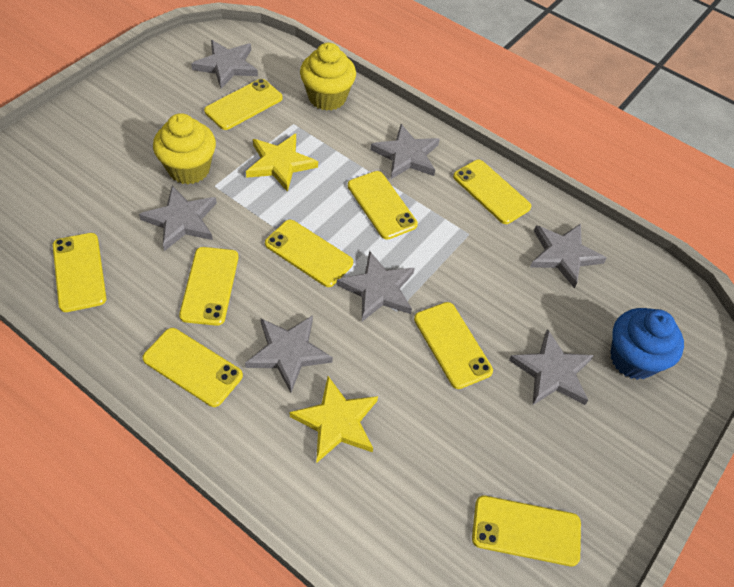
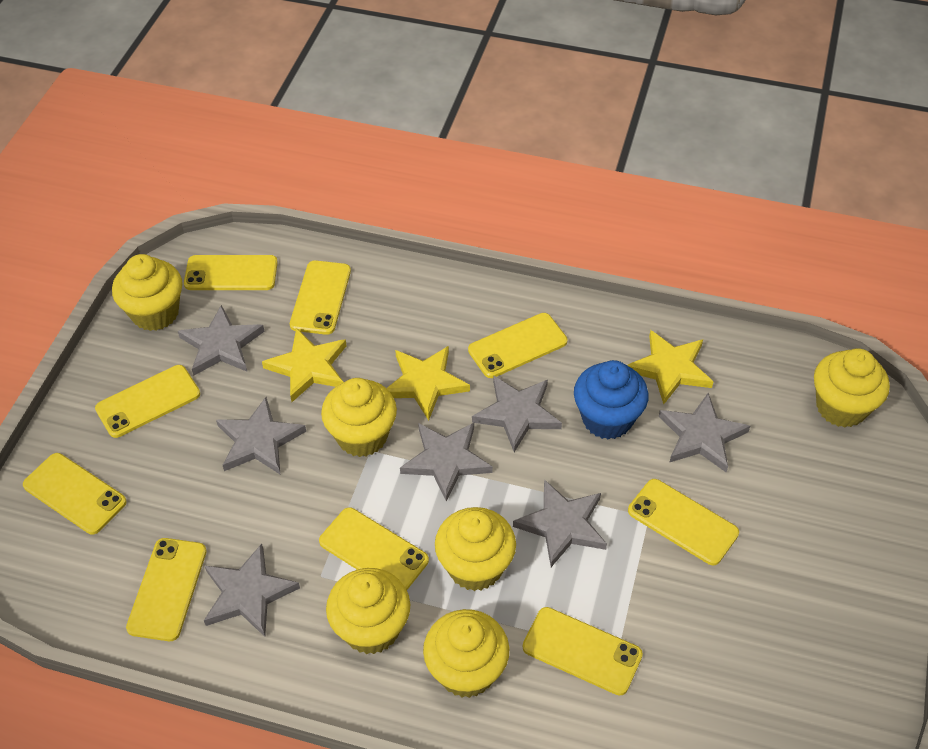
yellow cupcake: 2 -> 6
yellow star: 2 -> 3

